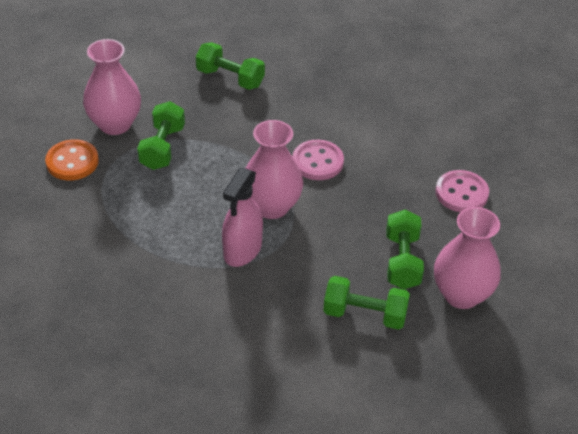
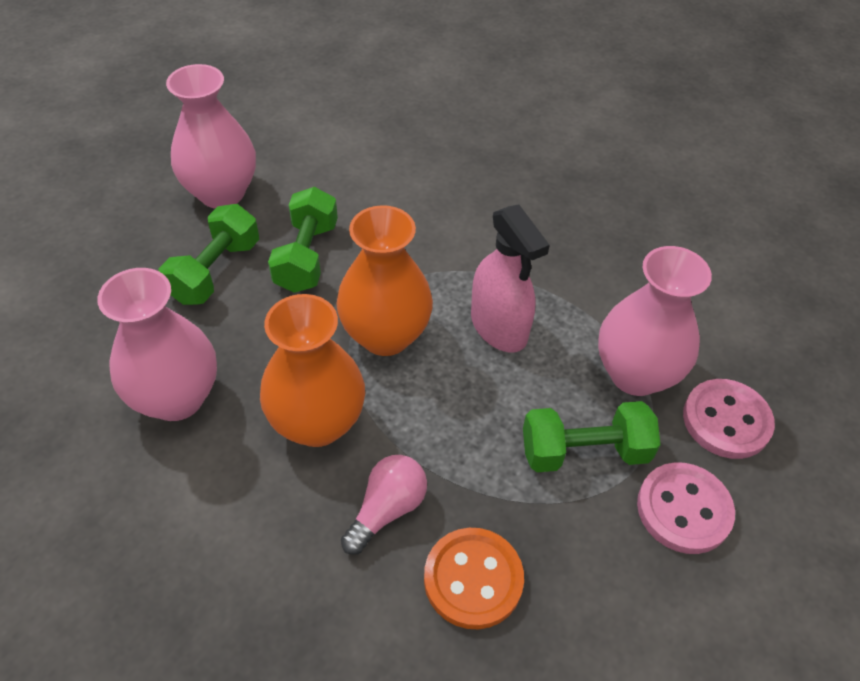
green dumbbell: 4 -> 3
orange vase: 0 -> 2
pink light bulb: 0 -> 1

